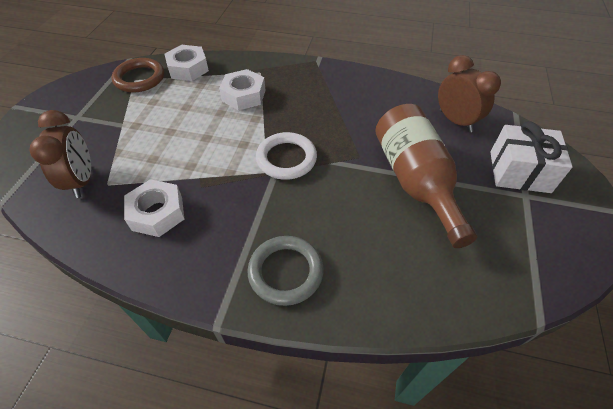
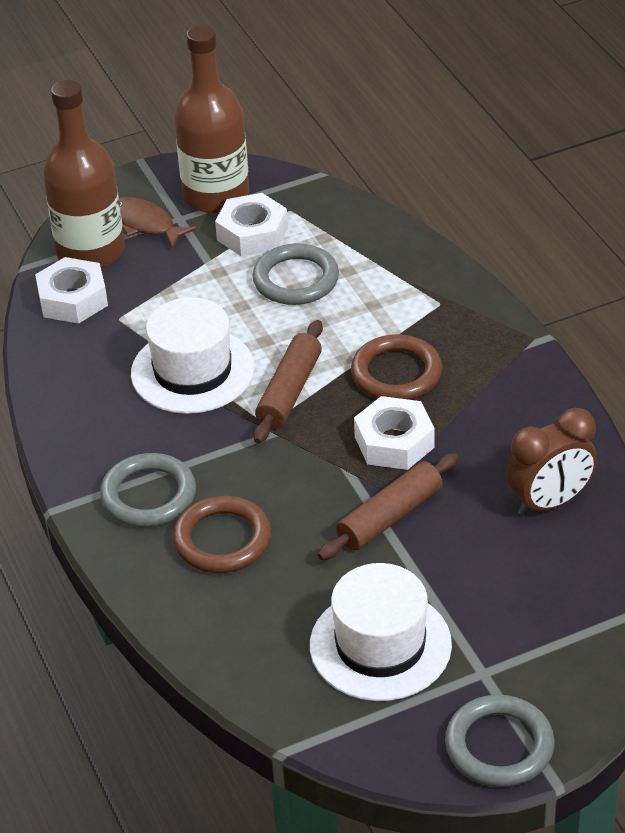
brown bottle: 1 -> 2
brown clock: 2 -> 1
brown fish: 0 -> 1
brown ring: 1 -> 2
brown rolling pin: 0 -> 2
grey ring: 1 -> 3
white gift: 1 -> 0
white hat: 0 -> 2
white ring: 1 -> 0

